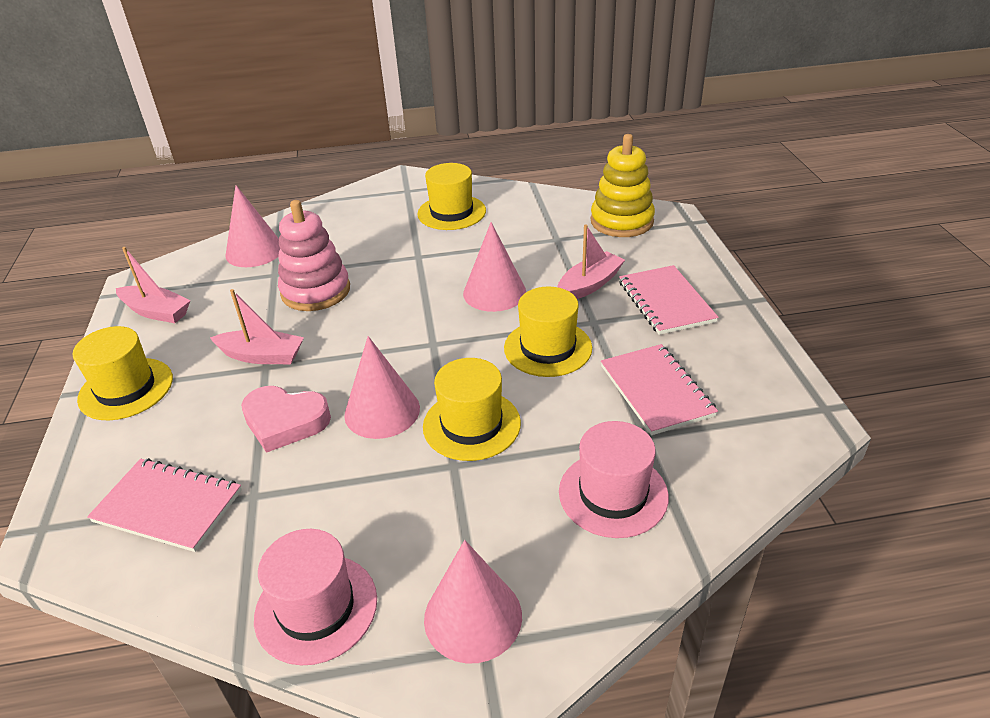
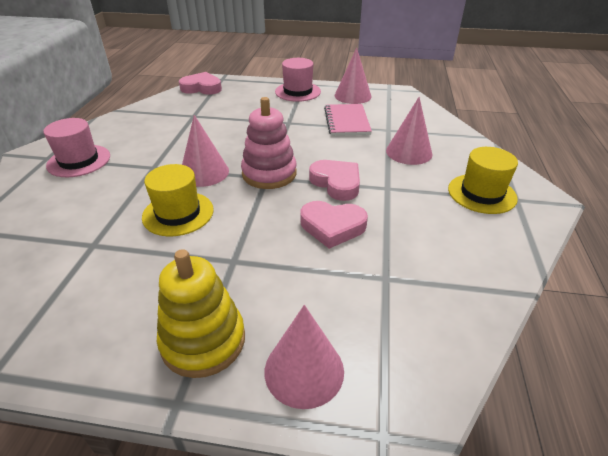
pink boat: 3 -> 0
pink heart: 1 -> 3
pink notebook: 3 -> 1
yellow hat: 4 -> 2

